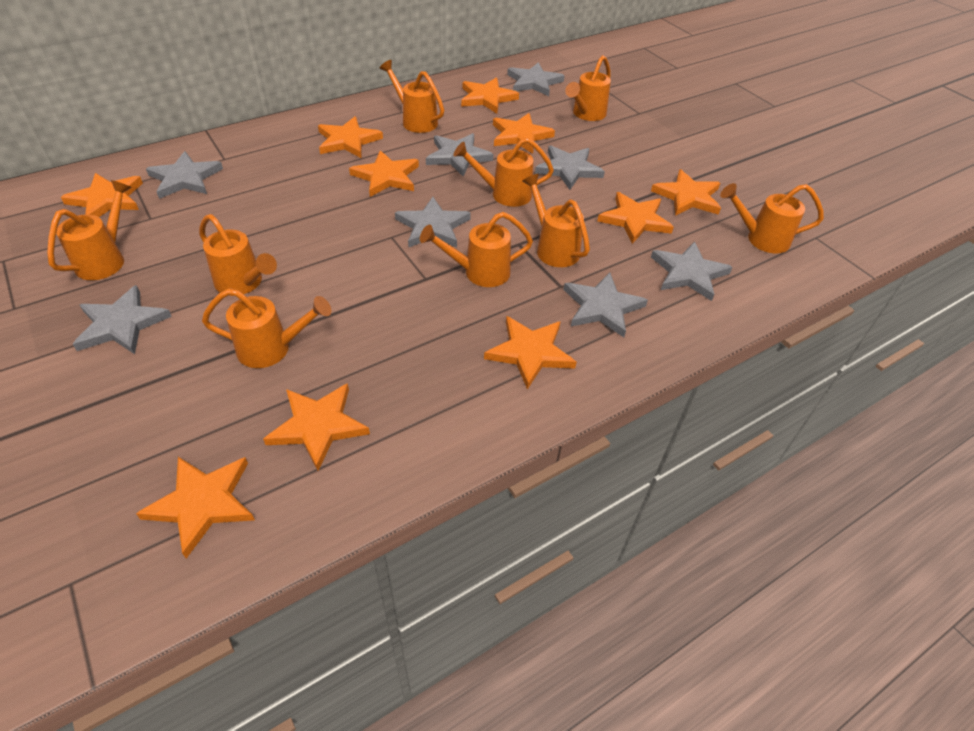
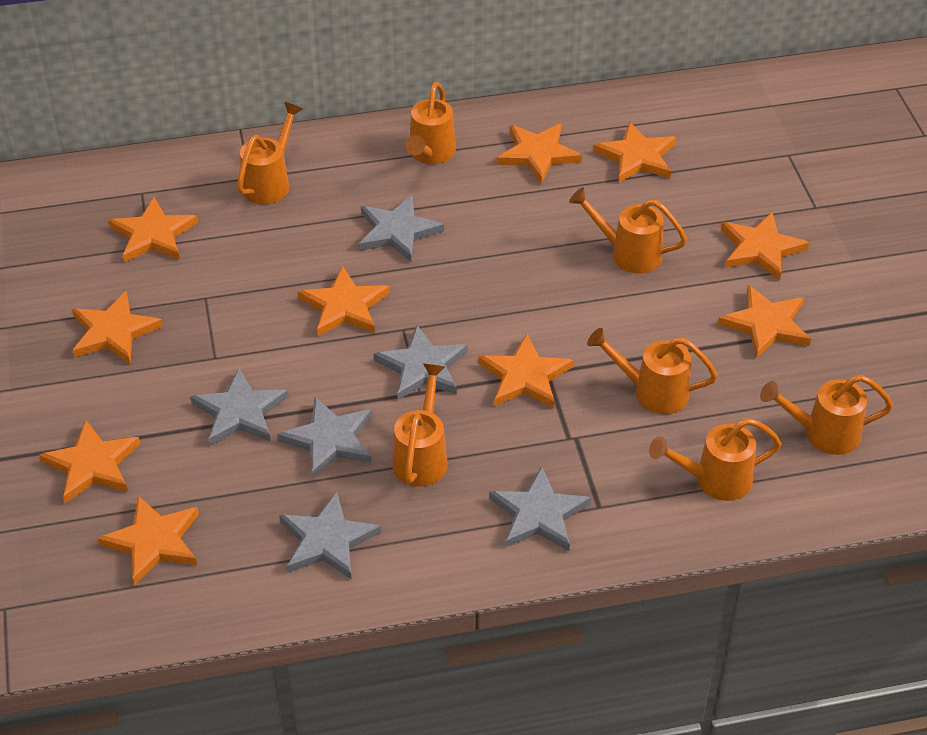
grey star: 8 -> 6
orange watering can: 9 -> 7

